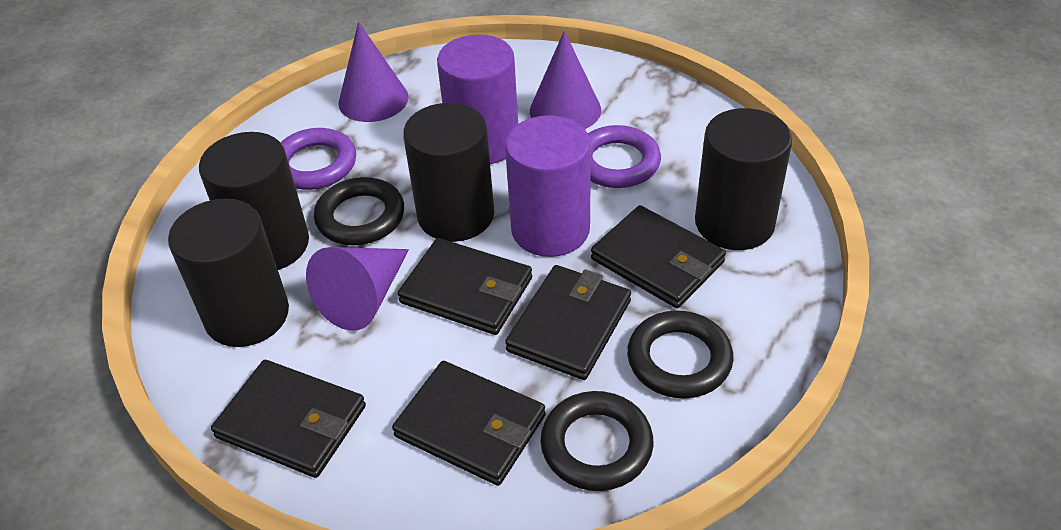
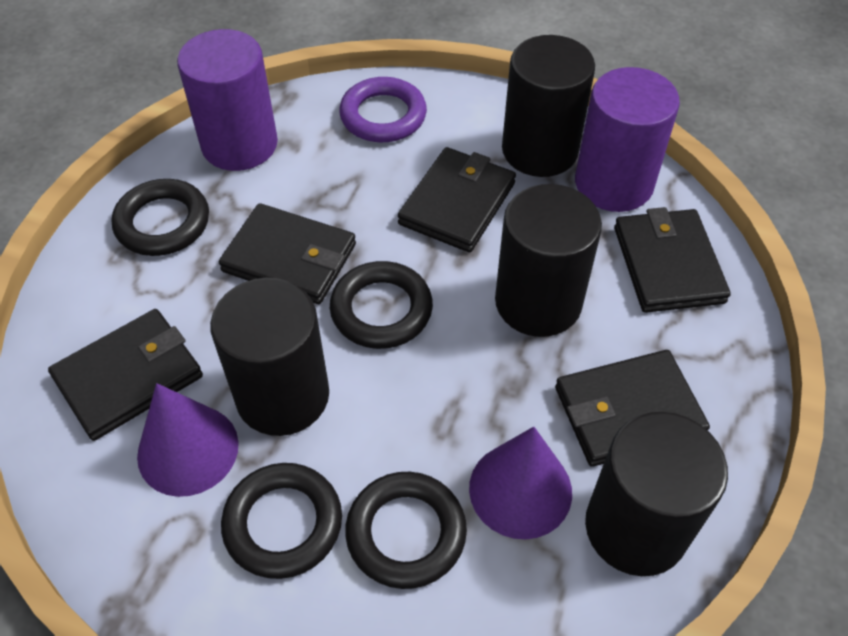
black ring: 3 -> 4
purple cone: 3 -> 2
purple ring: 2 -> 1

